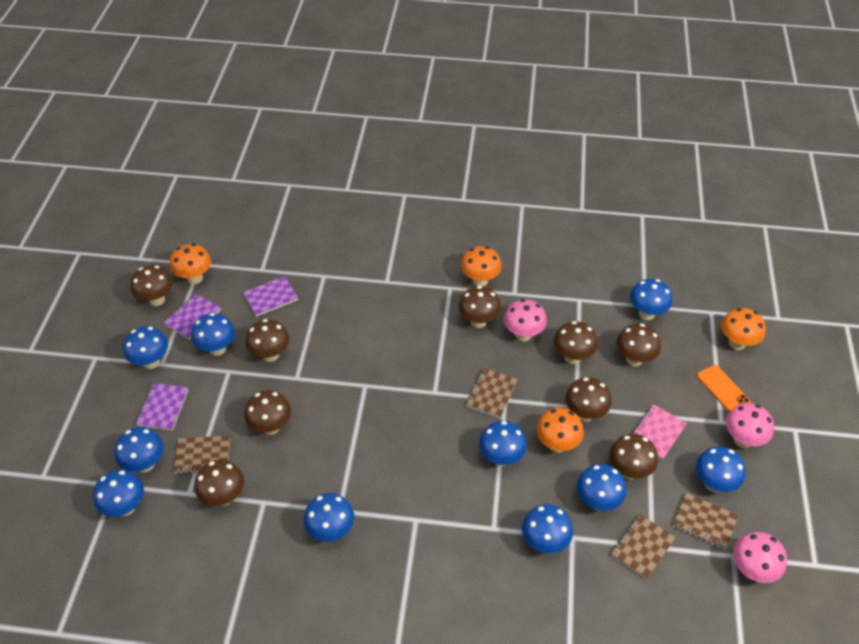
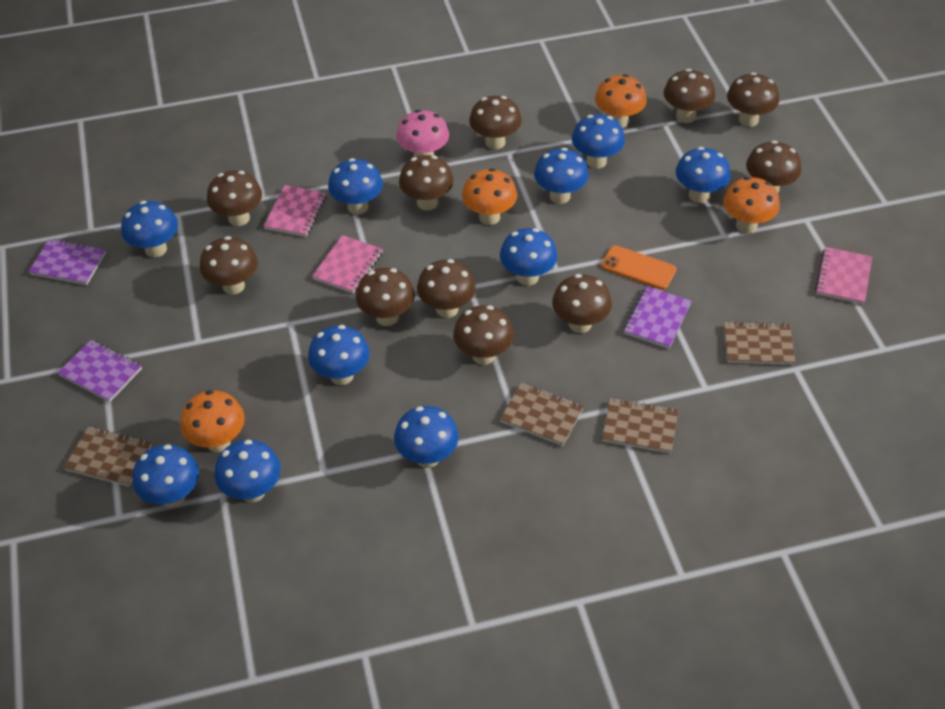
brown mushroom: 9 -> 11
pink mushroom: 3 -> 1
pink notebook: 1 -> 3

